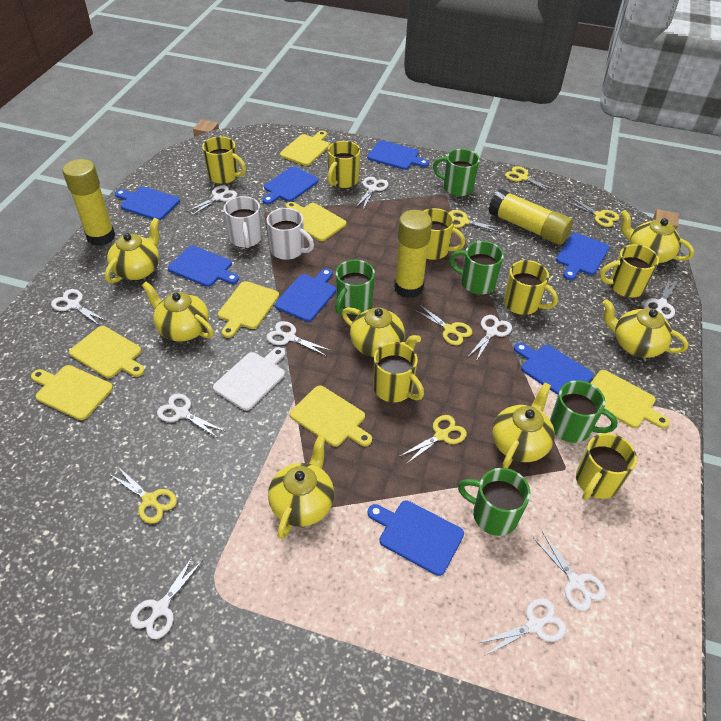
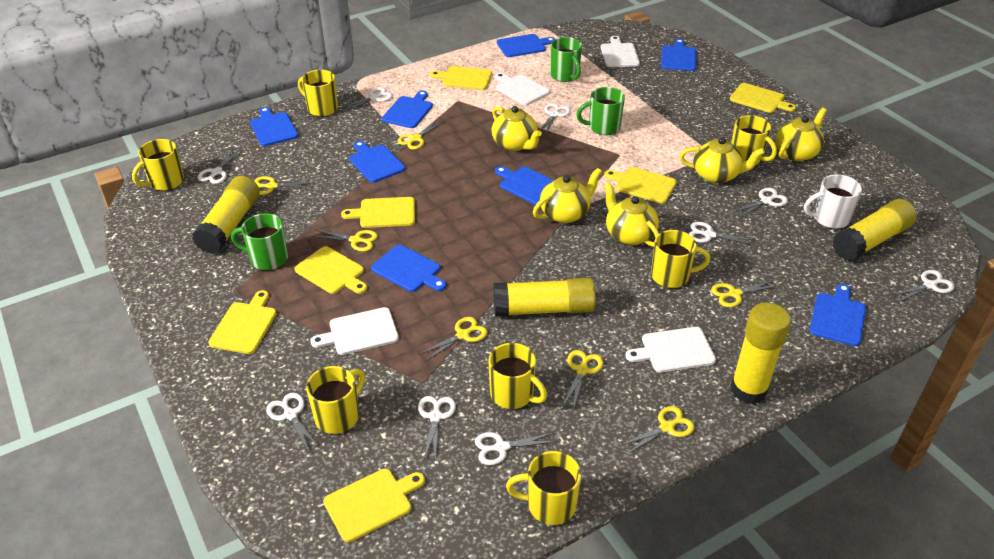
green mug: 5 -> 3
white cutting board: 1 -> 4
white mug: 2 -> 1
white scissors: 10 -> 9
yellow glue stick: 3 -> 4
yellow scissors: 6 -> 7
yellow teapot: 7 -> 5

